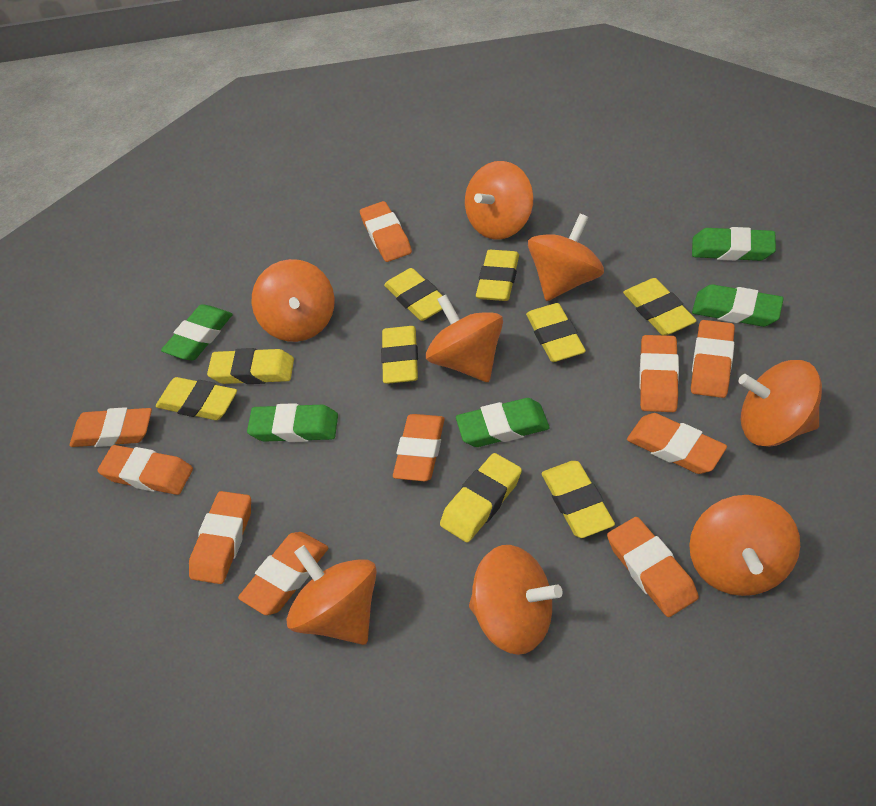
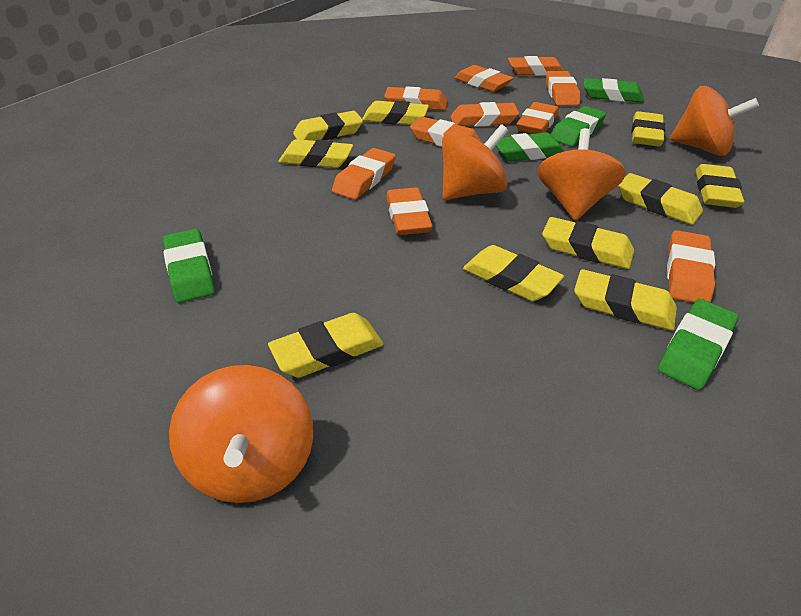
orange spinning top: 8 -> 4
yellow eraser: 9 -> 10

